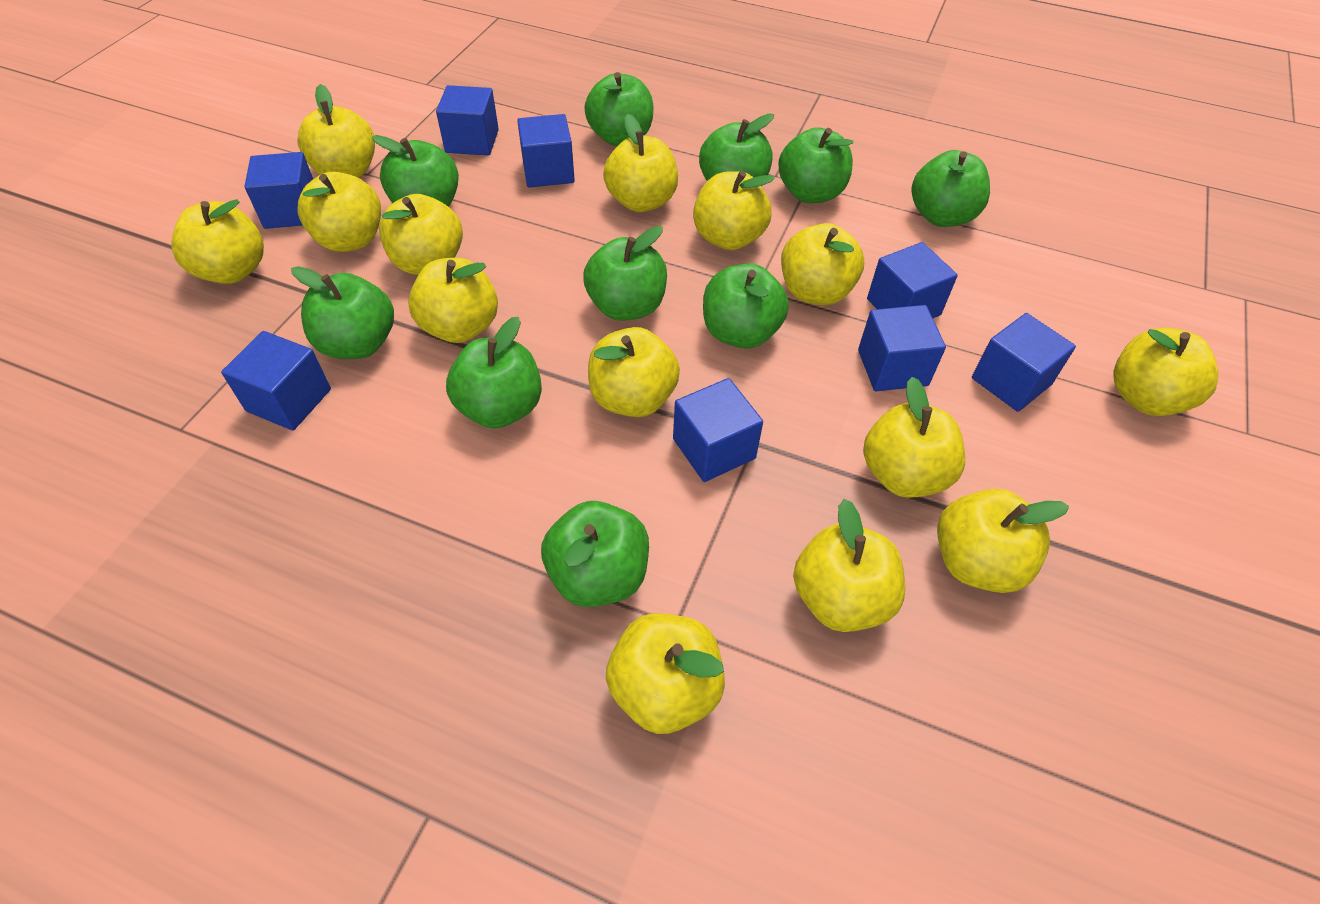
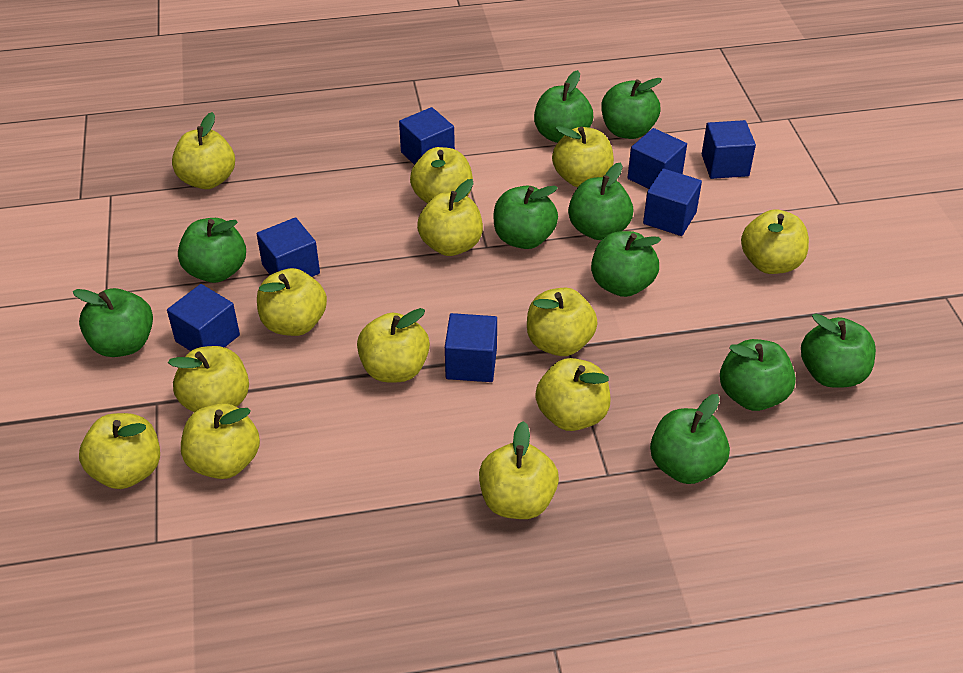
blue cube: 8 -> 7
yellow apple: 14 -> 13

